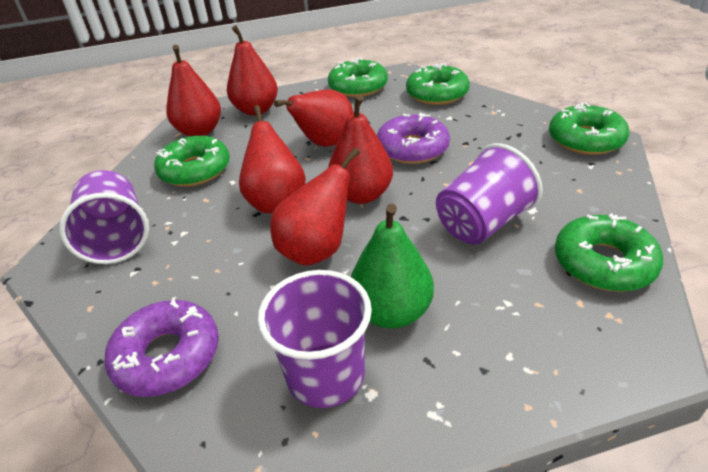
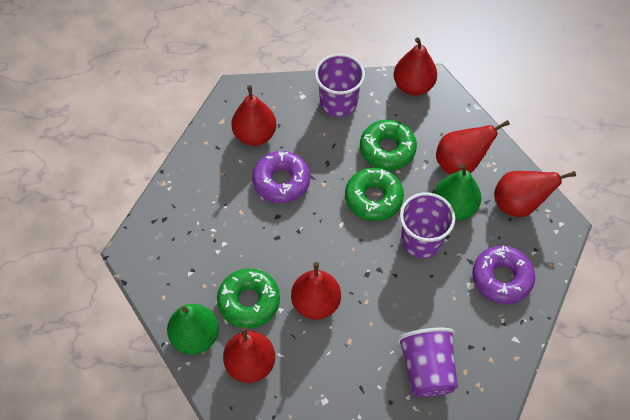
green donut: 5 -> 3
green pear: 1 -> 2

